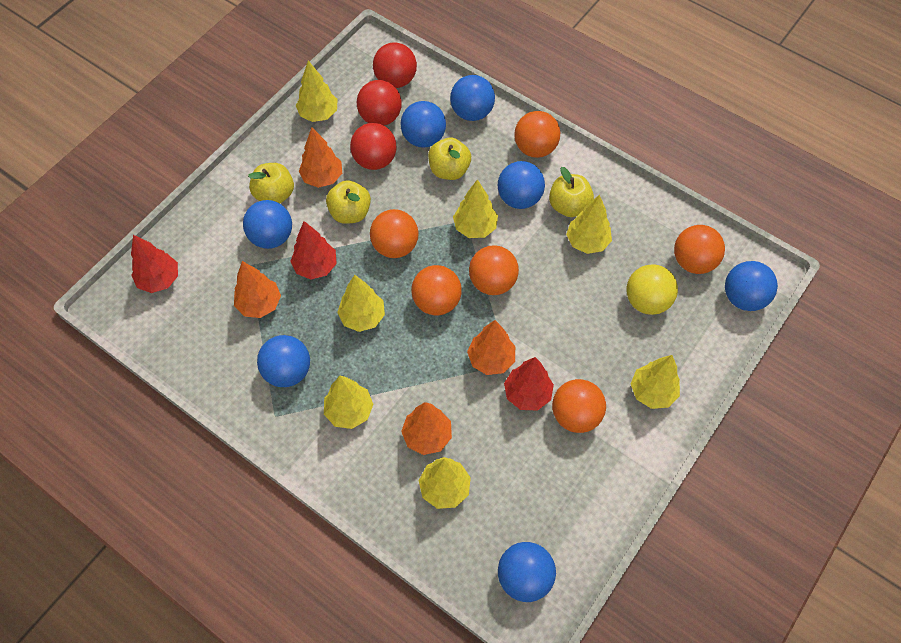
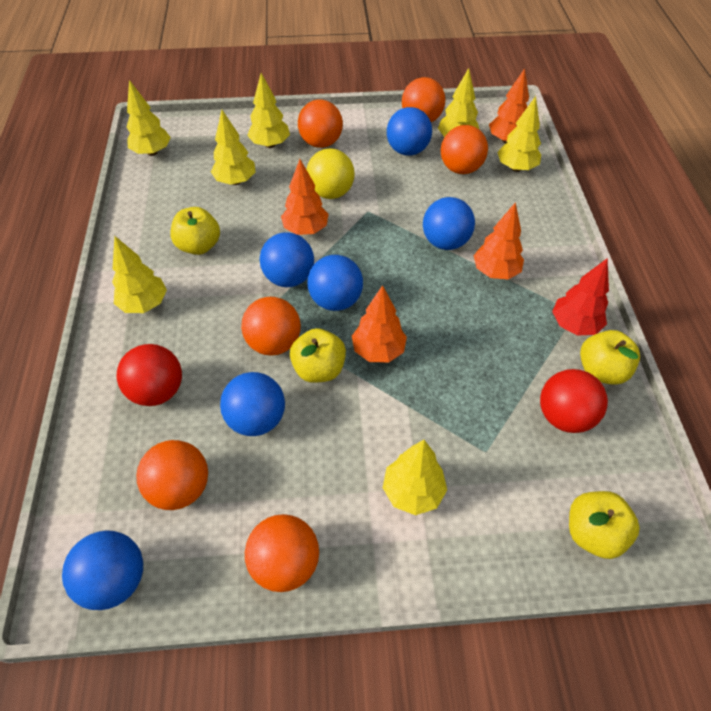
blue ball: 7 -> 6
red ball: 3 -> 2
red tree: 3 -> 1

